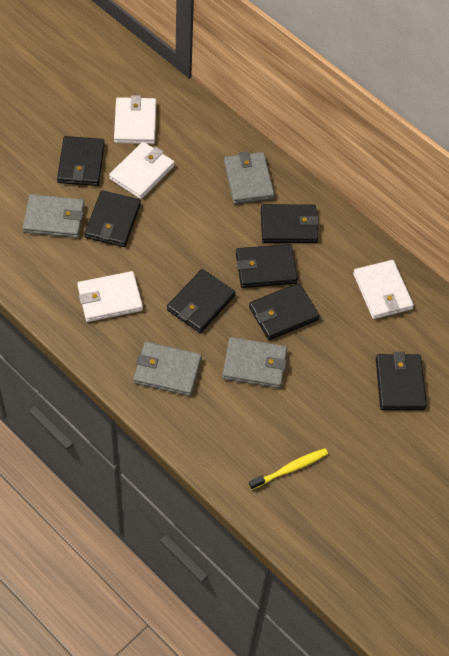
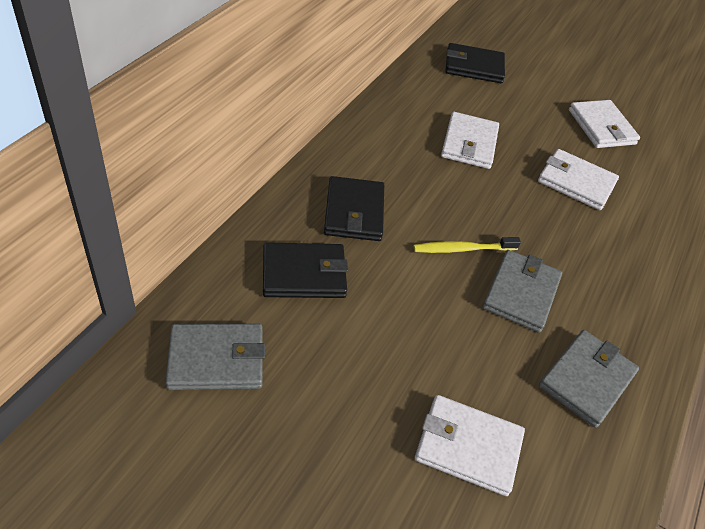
black wallet: 7 -> 3
grey wallet: 4 -> 3

